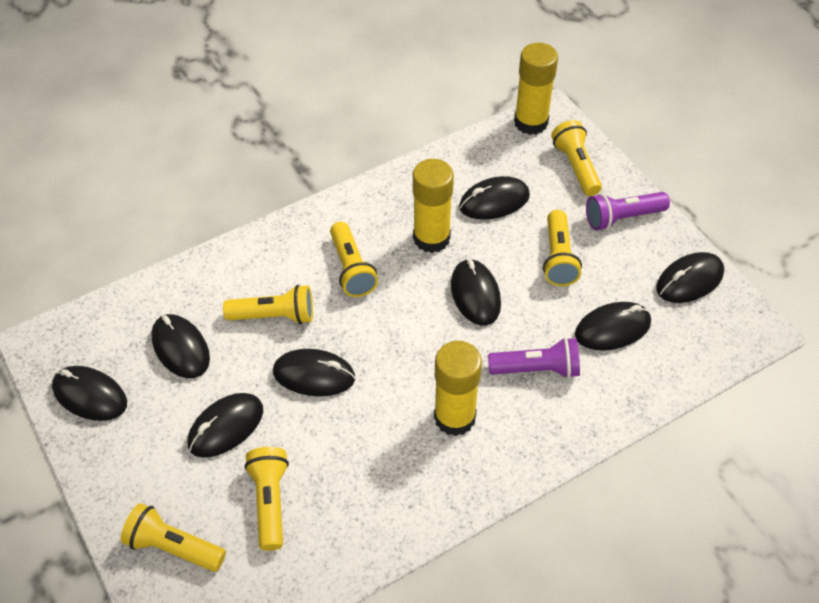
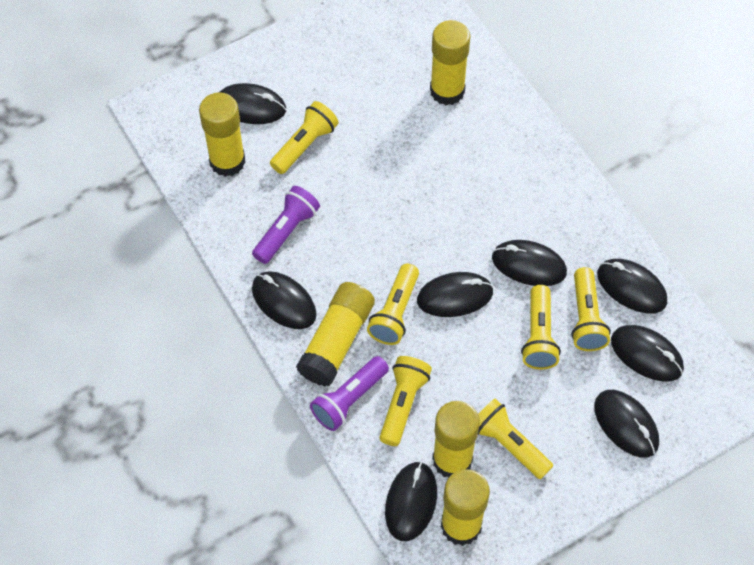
yellow glue stick: 3 -> 5

